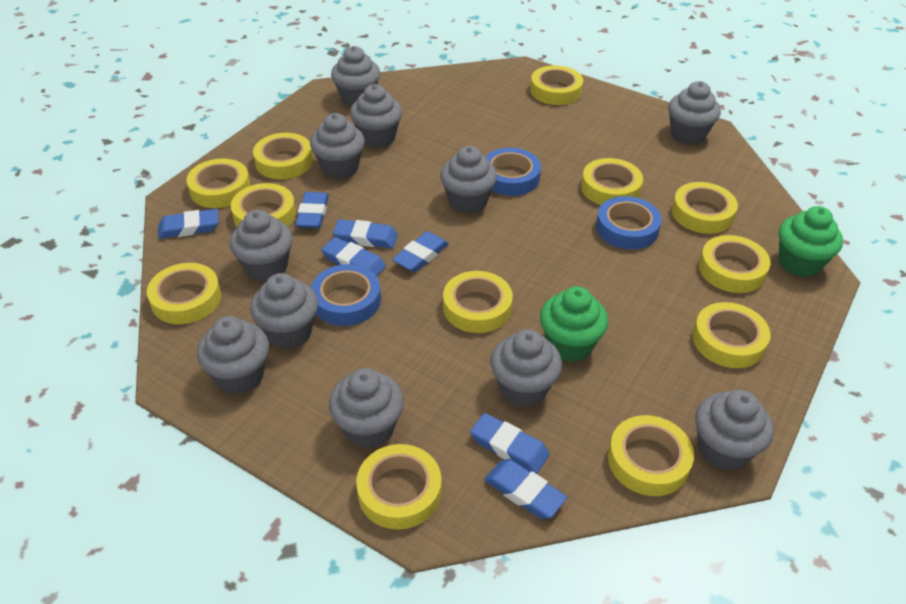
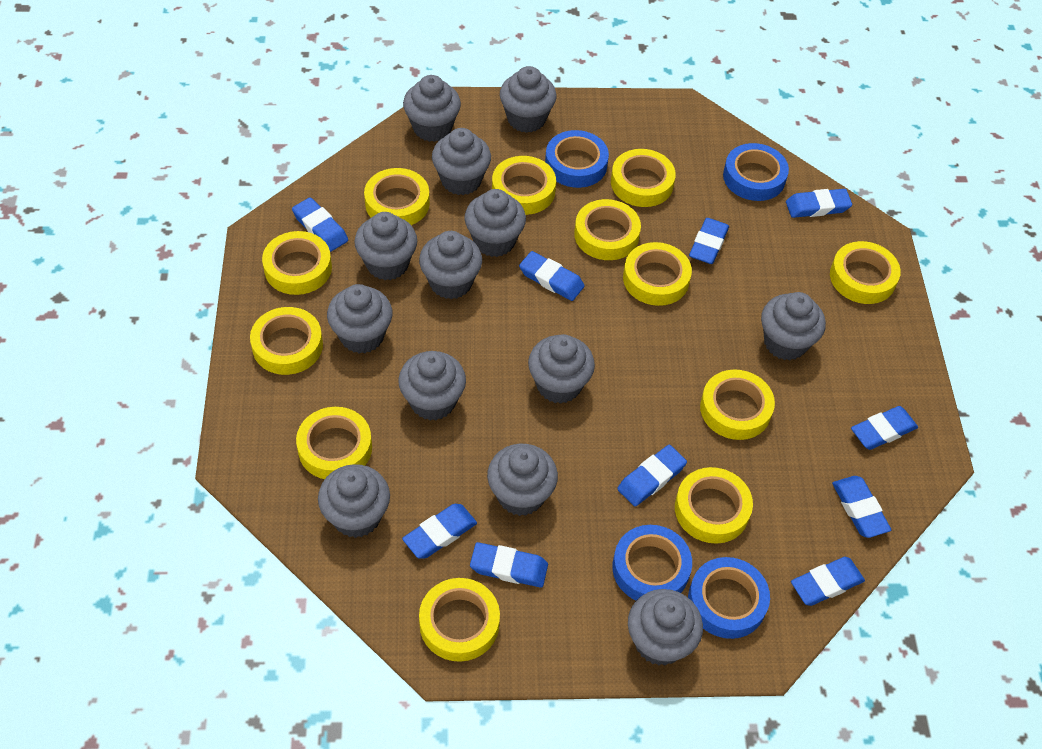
blue eraser: 7 -> 10
blue tape: 3 -> 4
green cupcake: 2 -> 0
grey cupcake: 11 -> 13

